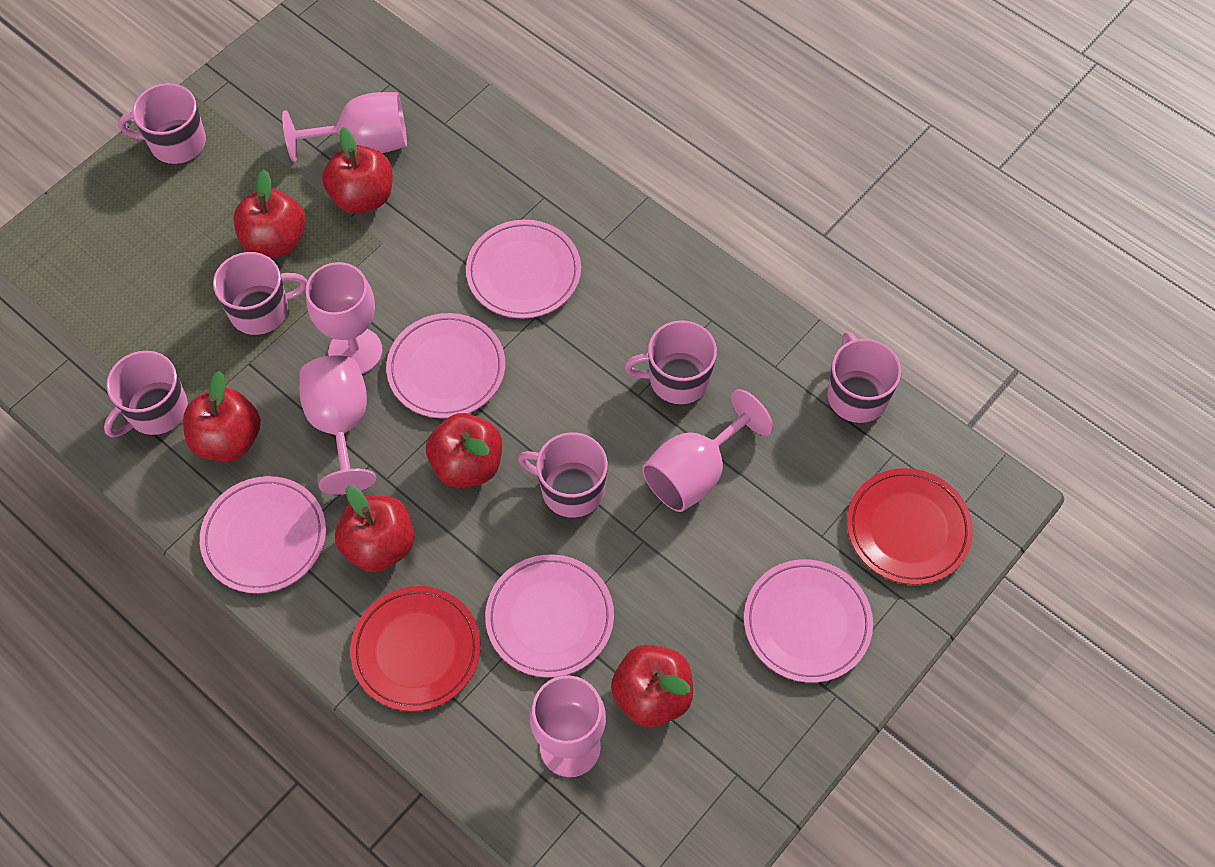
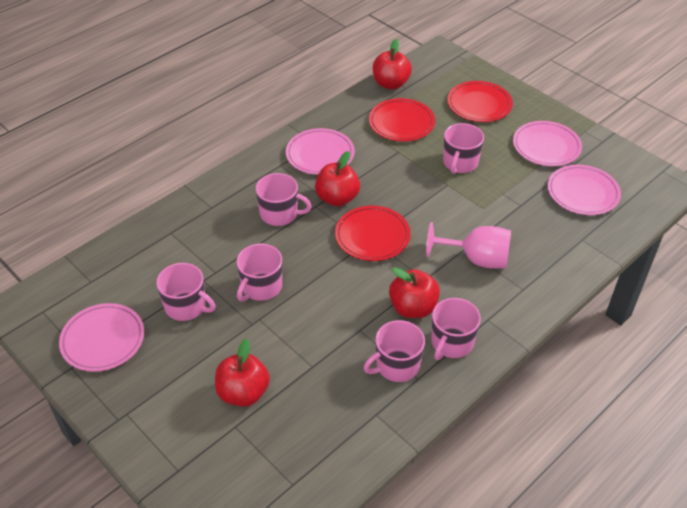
pink goblet: 5 -> 1
pink plate: 5 -> 4
red apple: 6 -> 4
red plate: 2 -> 3

